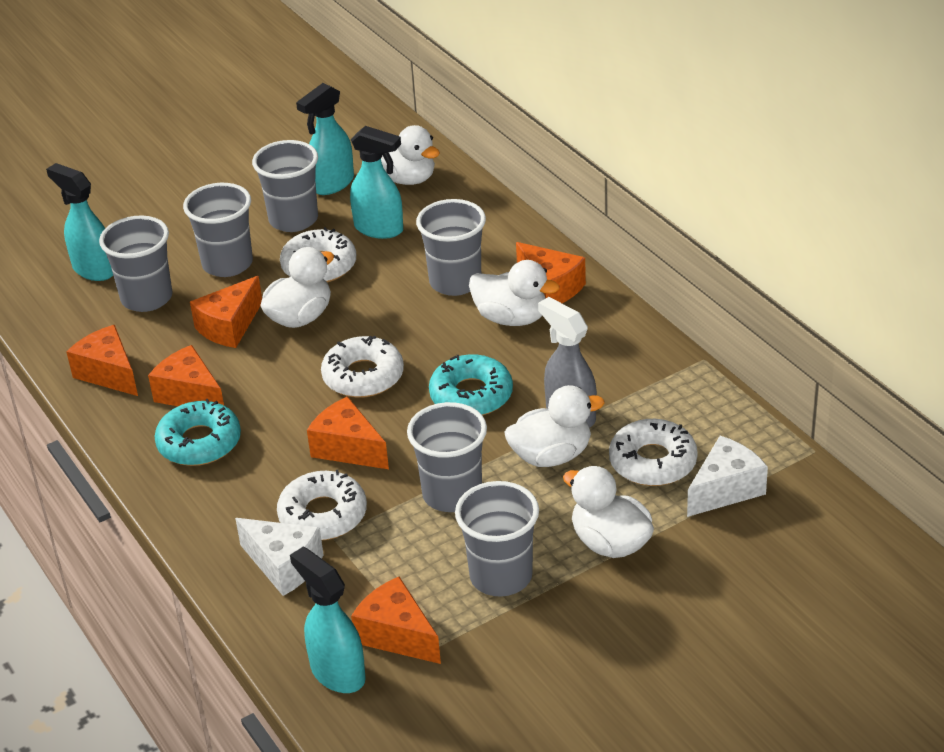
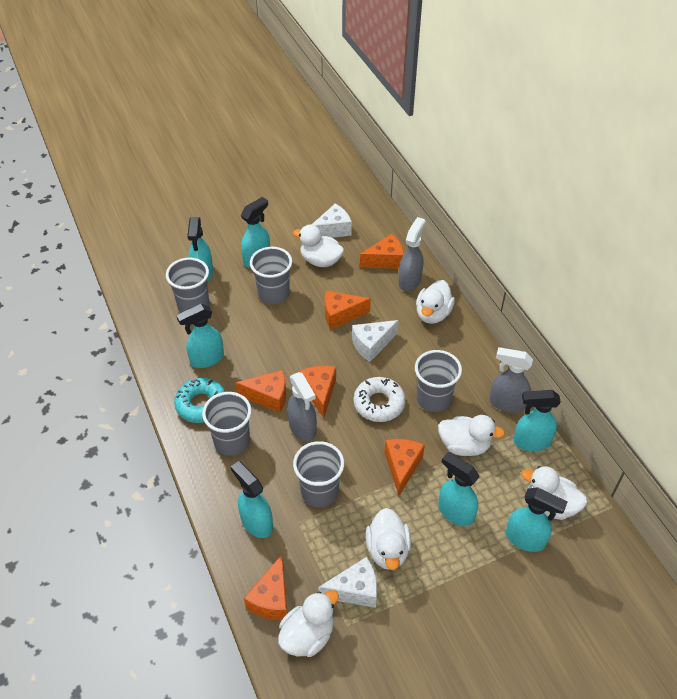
grey cup: 6 -> 5
grey spray bottle: 1 -> 3
turquoise donut: 2 -> 1
turquoise spray bottle: 4 -> 7
white cheese: 2 -> 3
white donut: 4 -> 1
white duck: 5 -> 6

